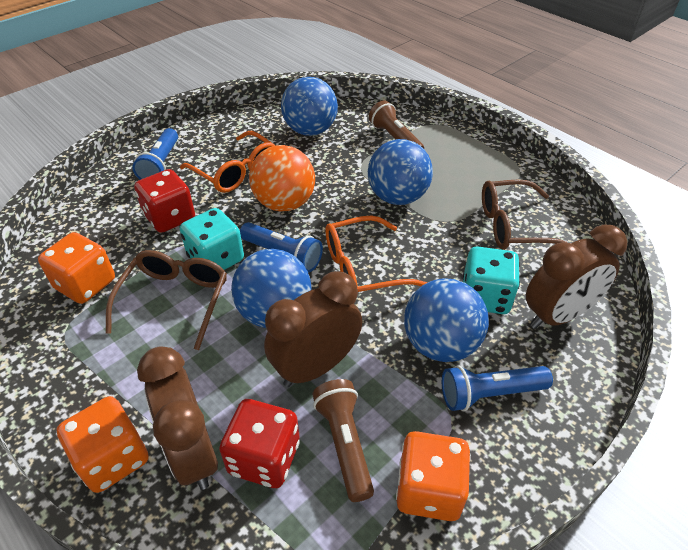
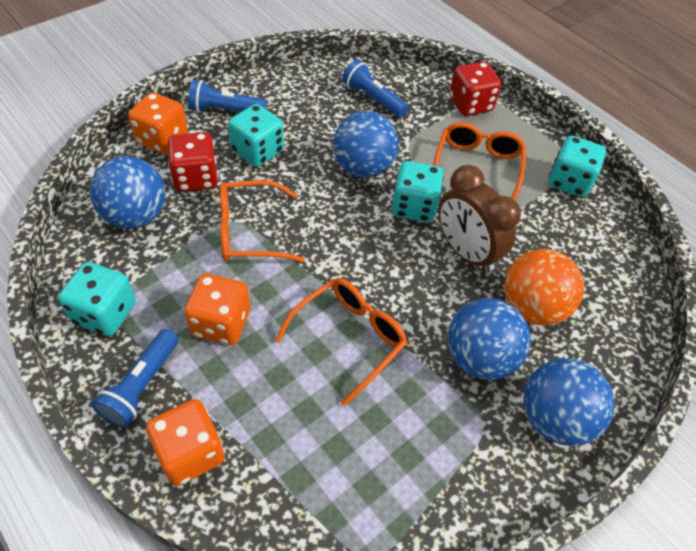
brown clock: 3 -> 1
brown flashlight: 2 -> 0
brown glasses: 2 -> 0
orange glasses: 2 -> 3
turquoise dice: 2 -> 4

